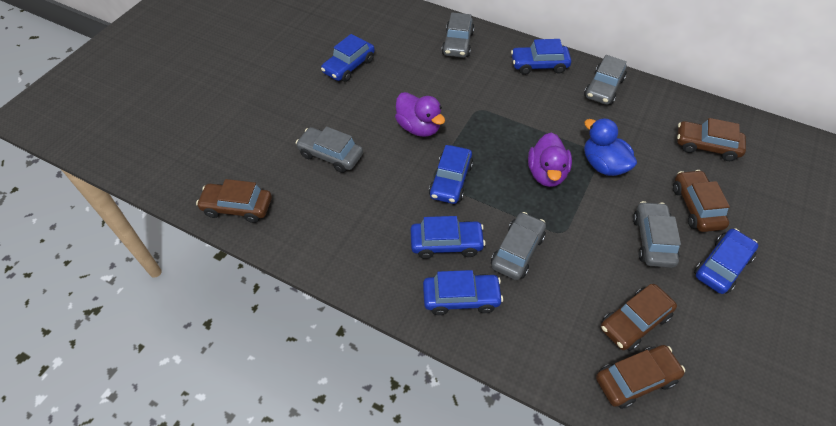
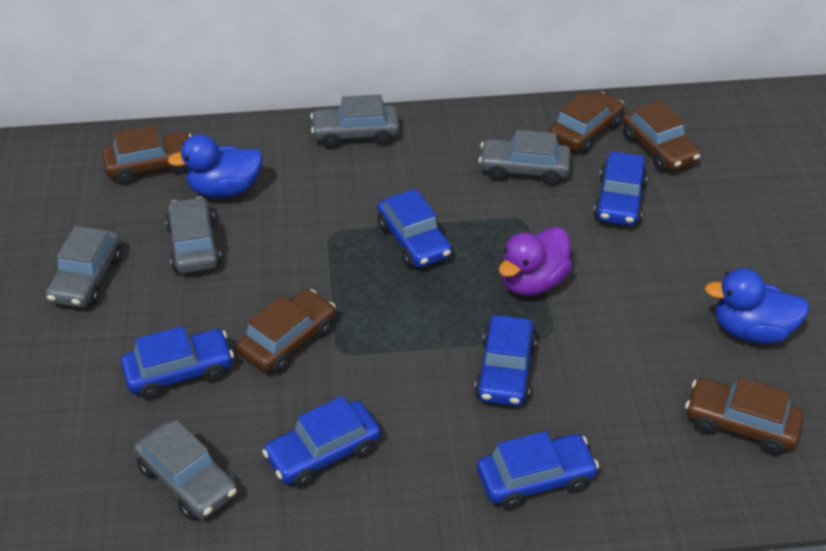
blue duck: 1 -> 2
purple duck: 2 -> 1

